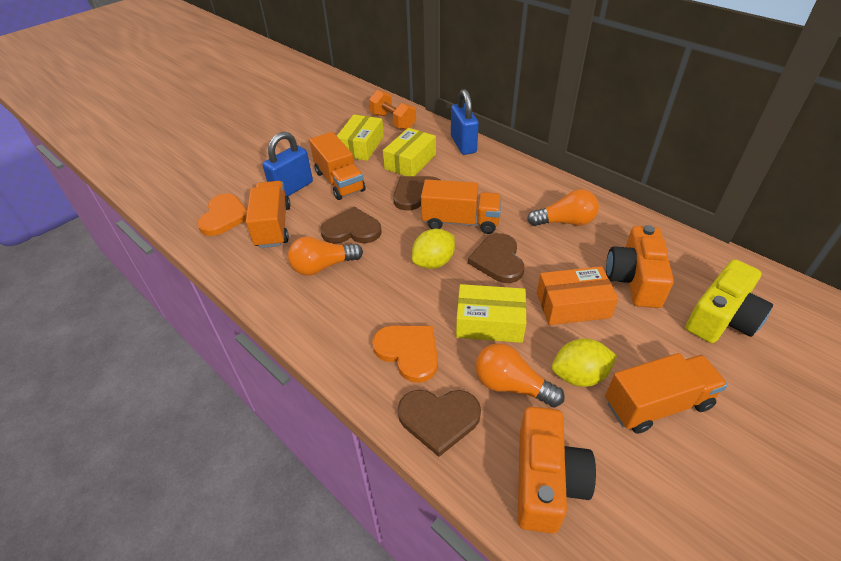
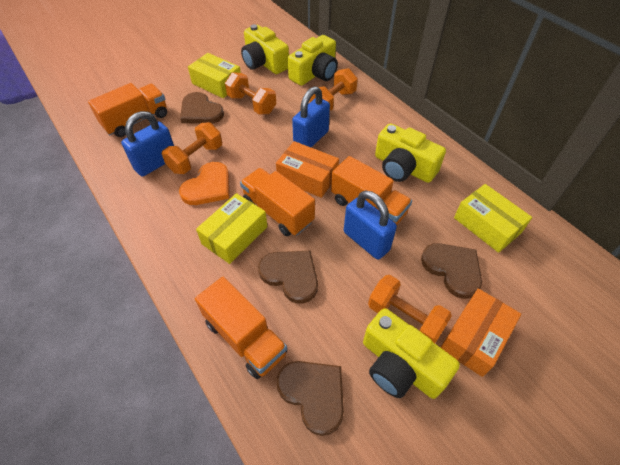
blue padlock: 2 -> 3
orange box: 1 -> 2
orange camera: 2 -> 0
orange dumbbell: 1 -> 4
orange heart: 2 -> 1
orange light bulb: 3 -> 0
yellow camera: 1 -> 4
yellow lemon: 2 -> 0

